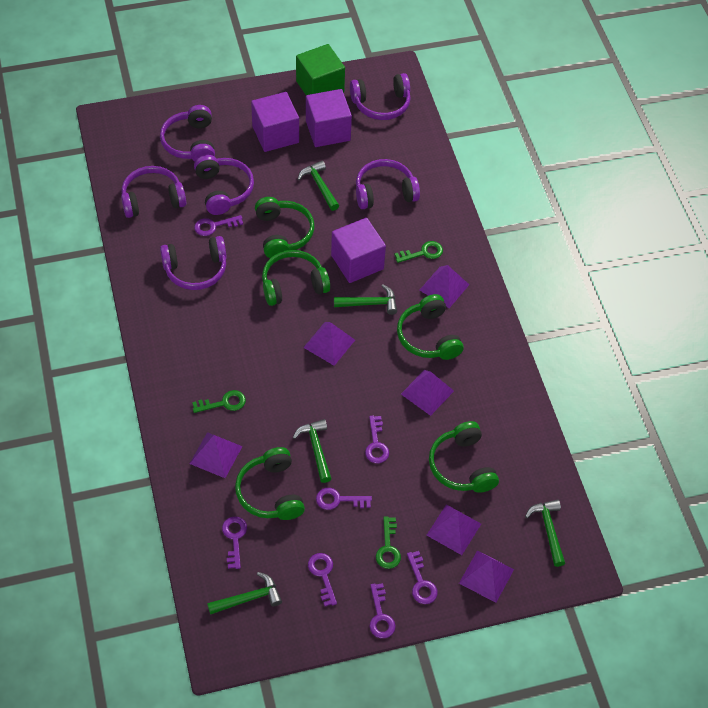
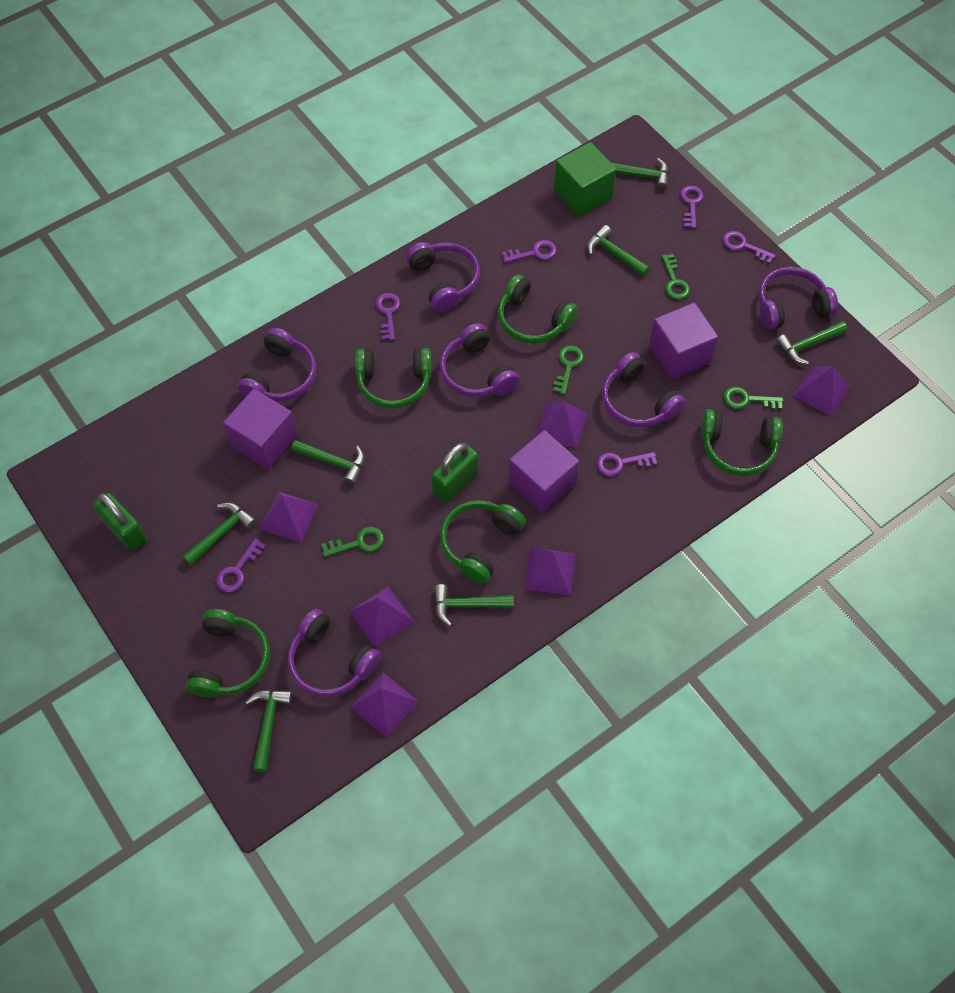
green hammer: 5 -> 7
green key: 3 -> 4
green padlock: 0 -> 2
purple key: 7 -> 6

